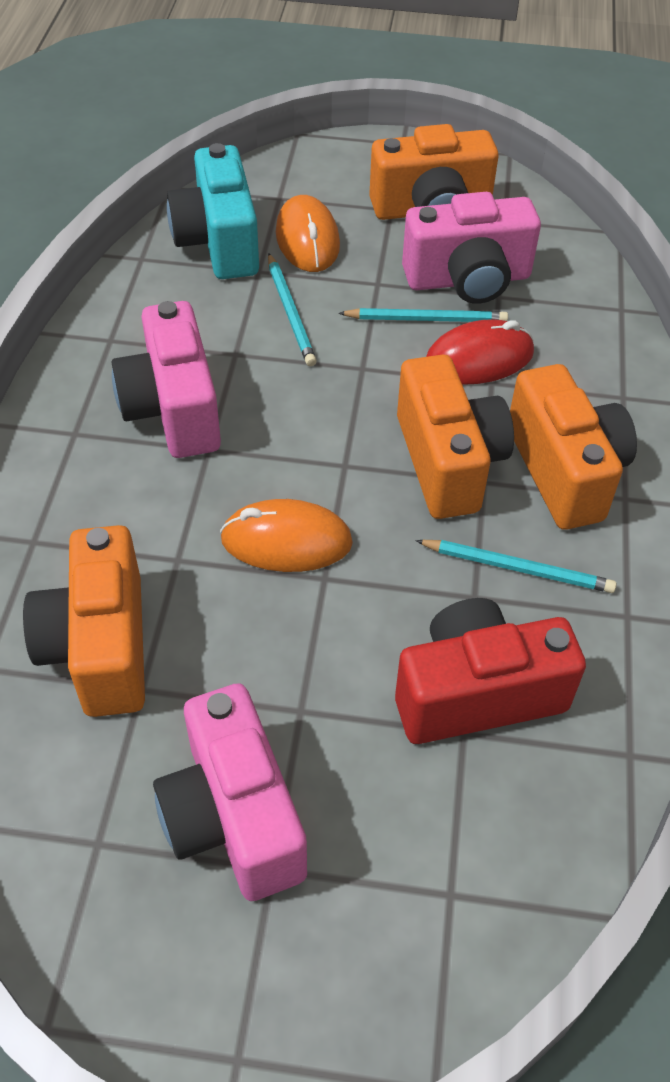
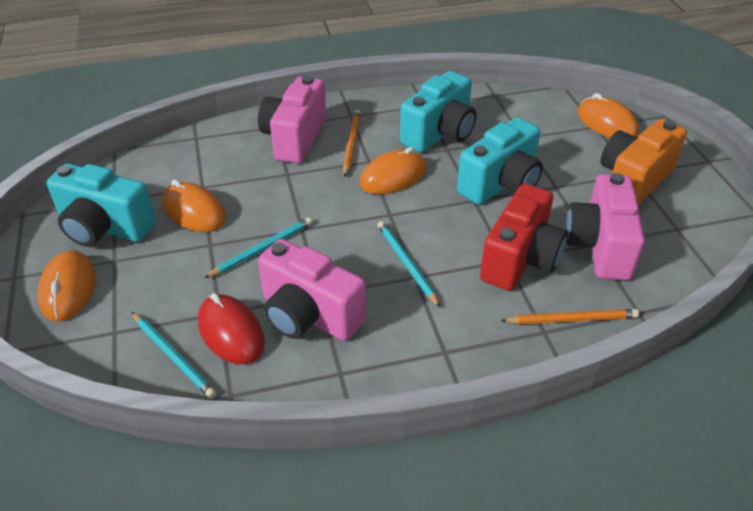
orange camera: 4 -> 1
orange mouse: 2 -> 4
orange pencil: 0 -> 2
turquoise camera: 1 -> 3

